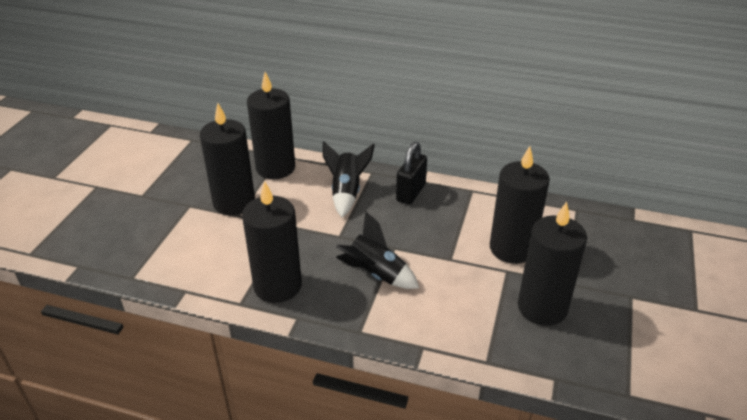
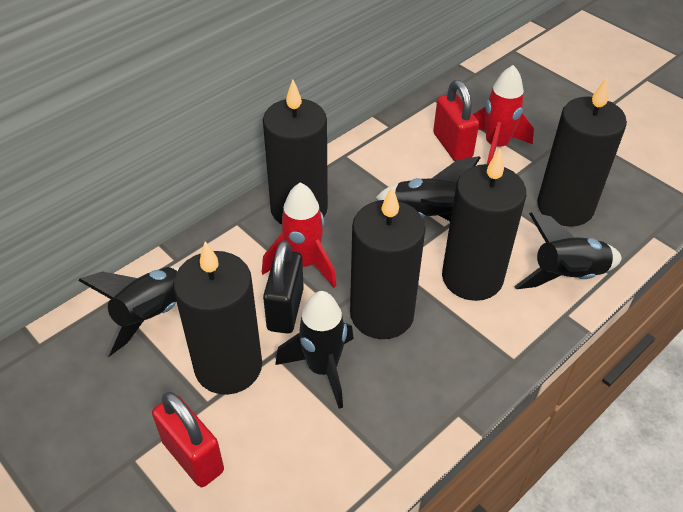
black rocket: 2 -> 4
red padlock: 0 -> 2
red rocket: 0 -> 2

